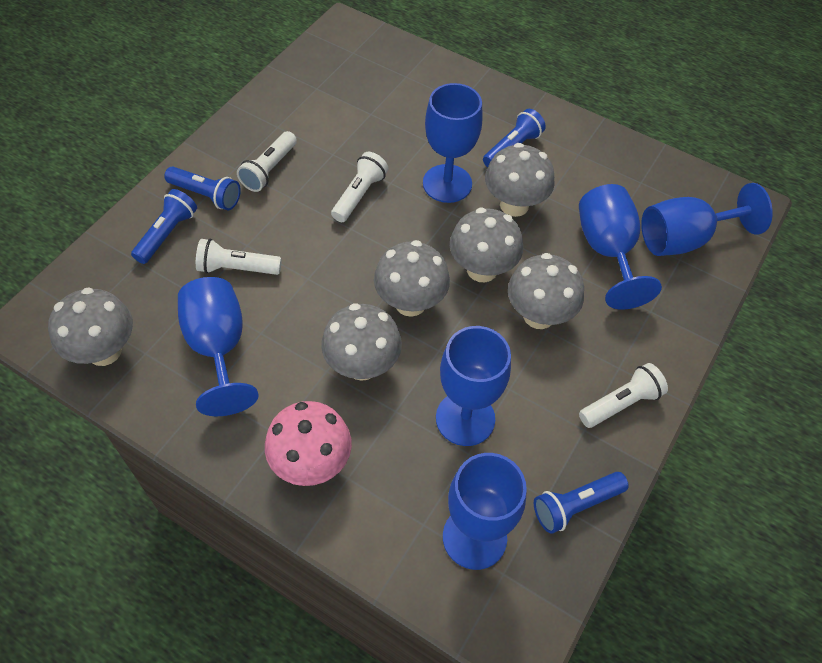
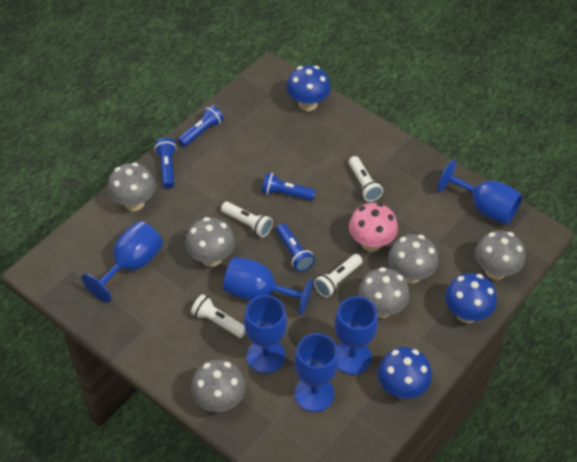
blue mushroom: 0 -> 3

